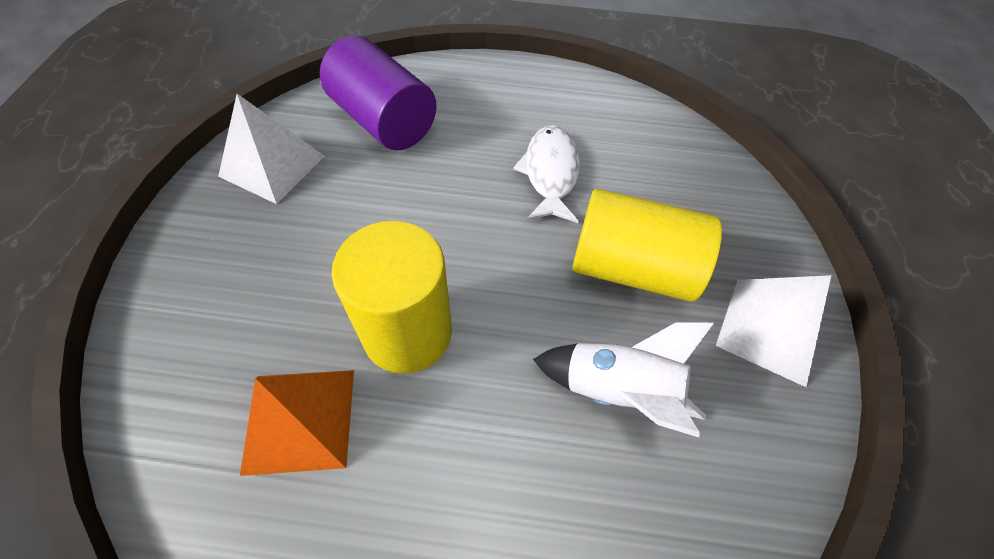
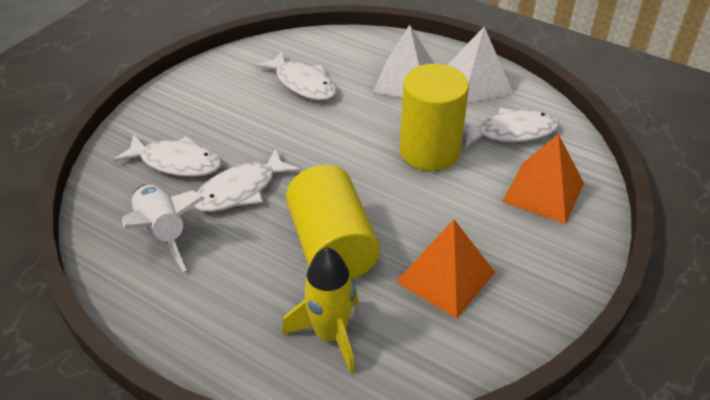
orange pyramid: 1 -> 2
purple cylinder: 1 -> 0
white fish: 1 -> 4
yellow rocket: 0 -> 1

